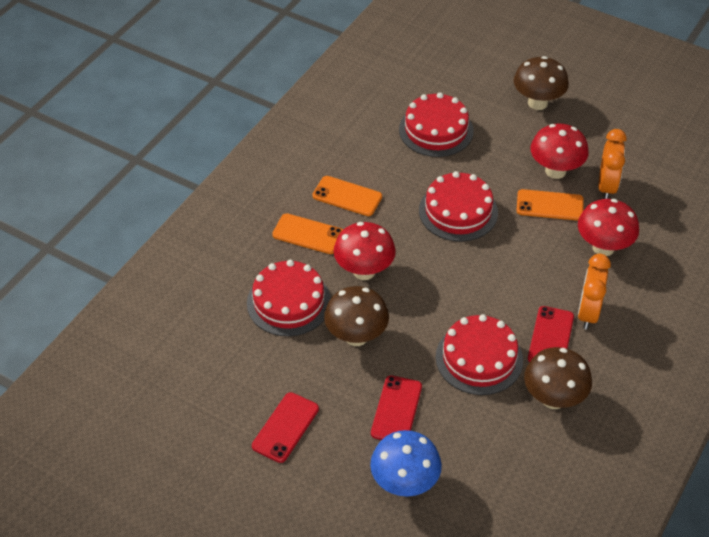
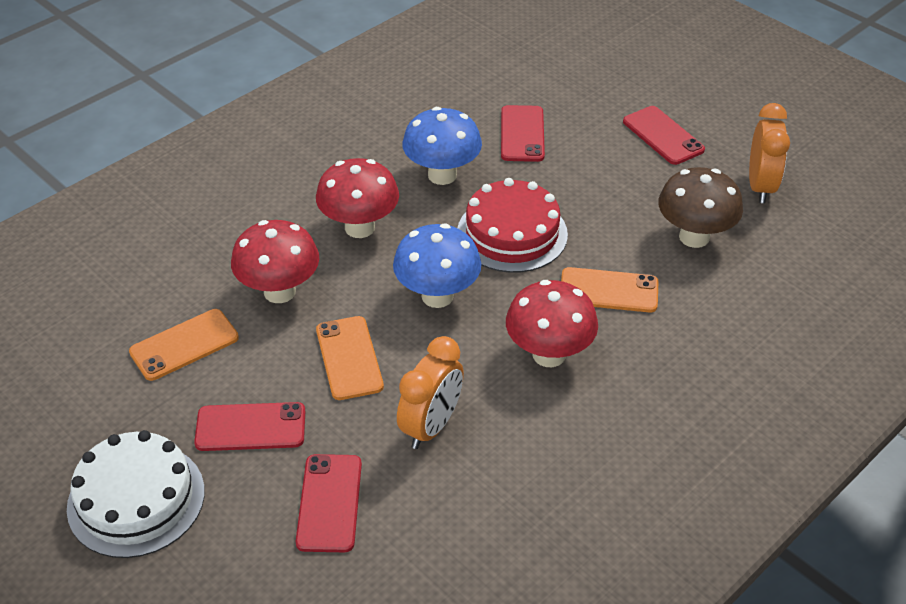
blue mushroom: 1 -> 2
brown mushroom: 3 -> 1
red cake: 4 -> 1
red phone: 3 -> 4
white cake: 0 -> 1

